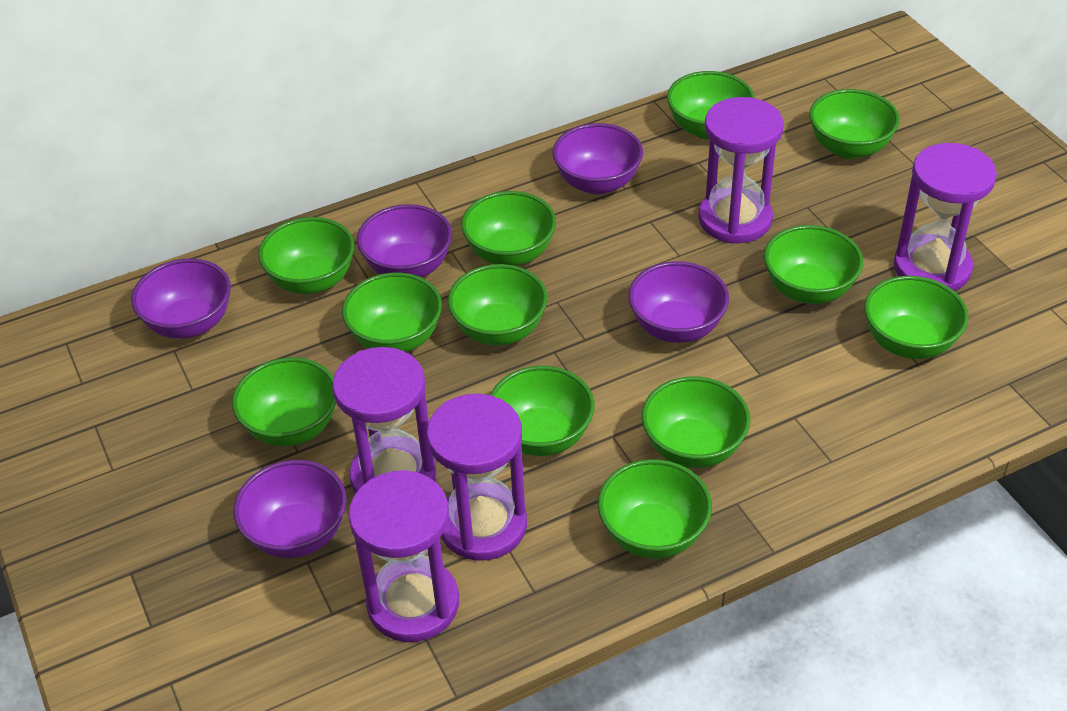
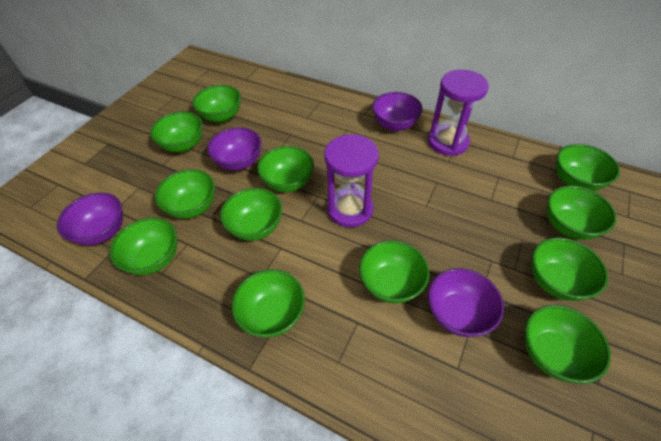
purple bowl: 5 -> 4
purple hourglass: 5 -> 2

